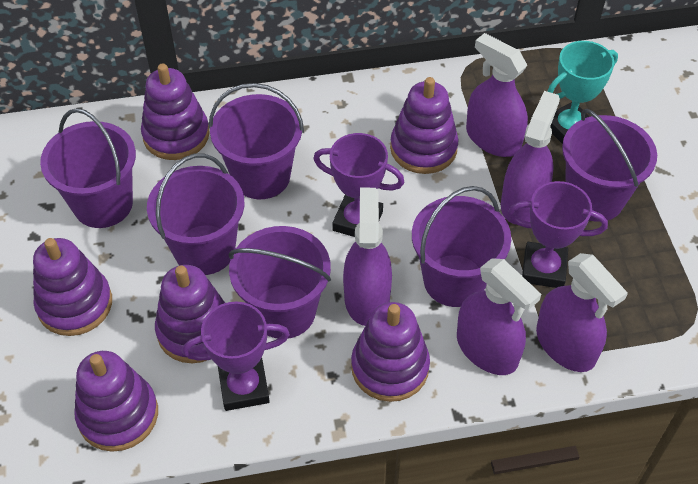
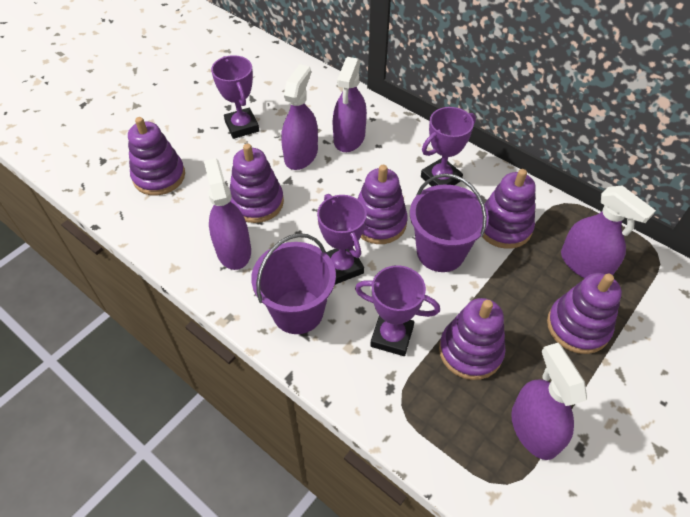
purple bucket: 6 -> 2
purple trophy: 3 -> 4
turquoise trophy: 1 -> 0

